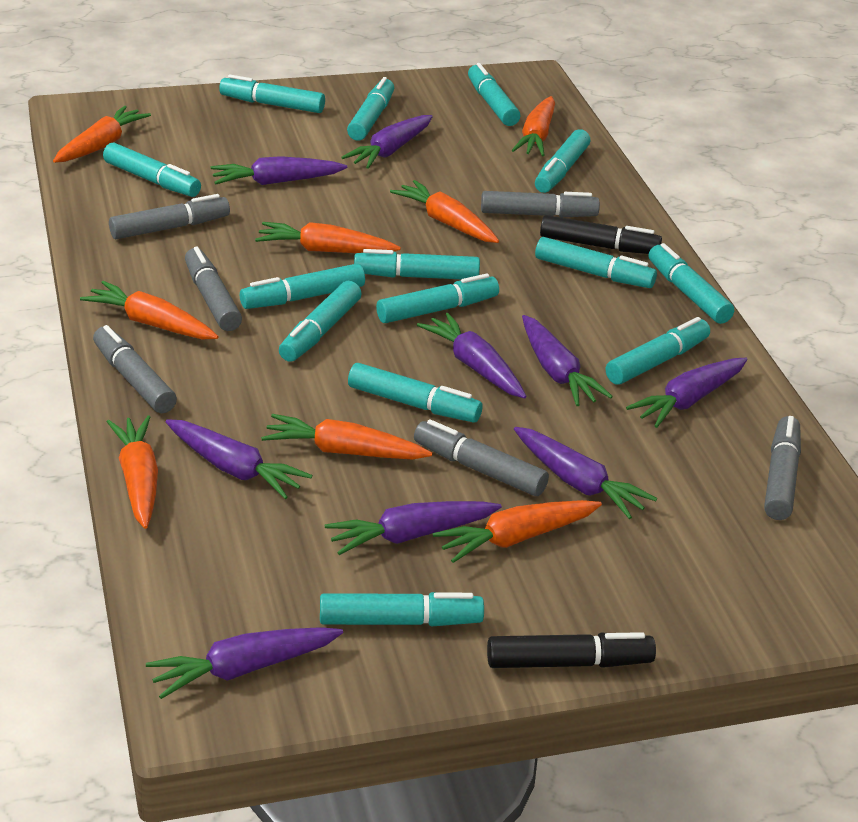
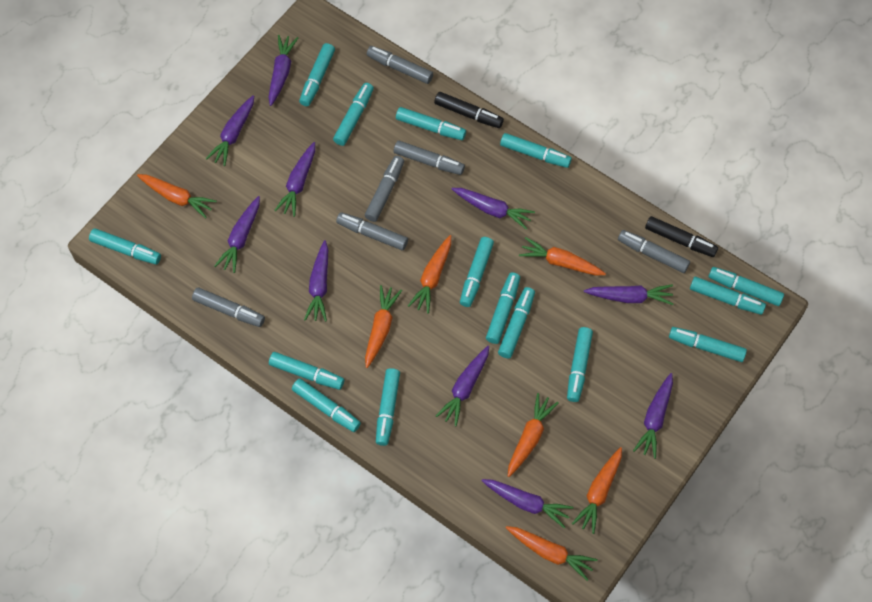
orange carrot: 8 -> 7
purple carrot: 9 -> 10
turquoise marker: 14 -> 15

